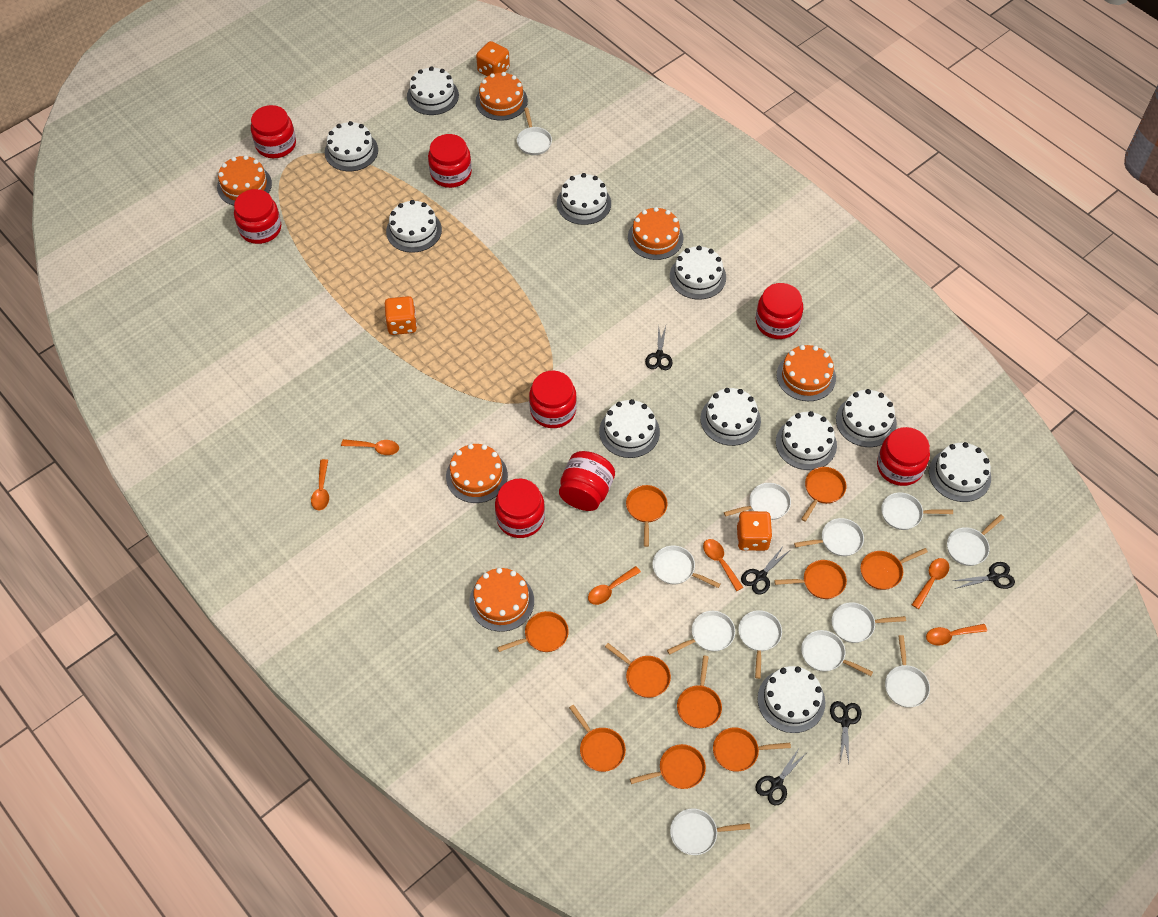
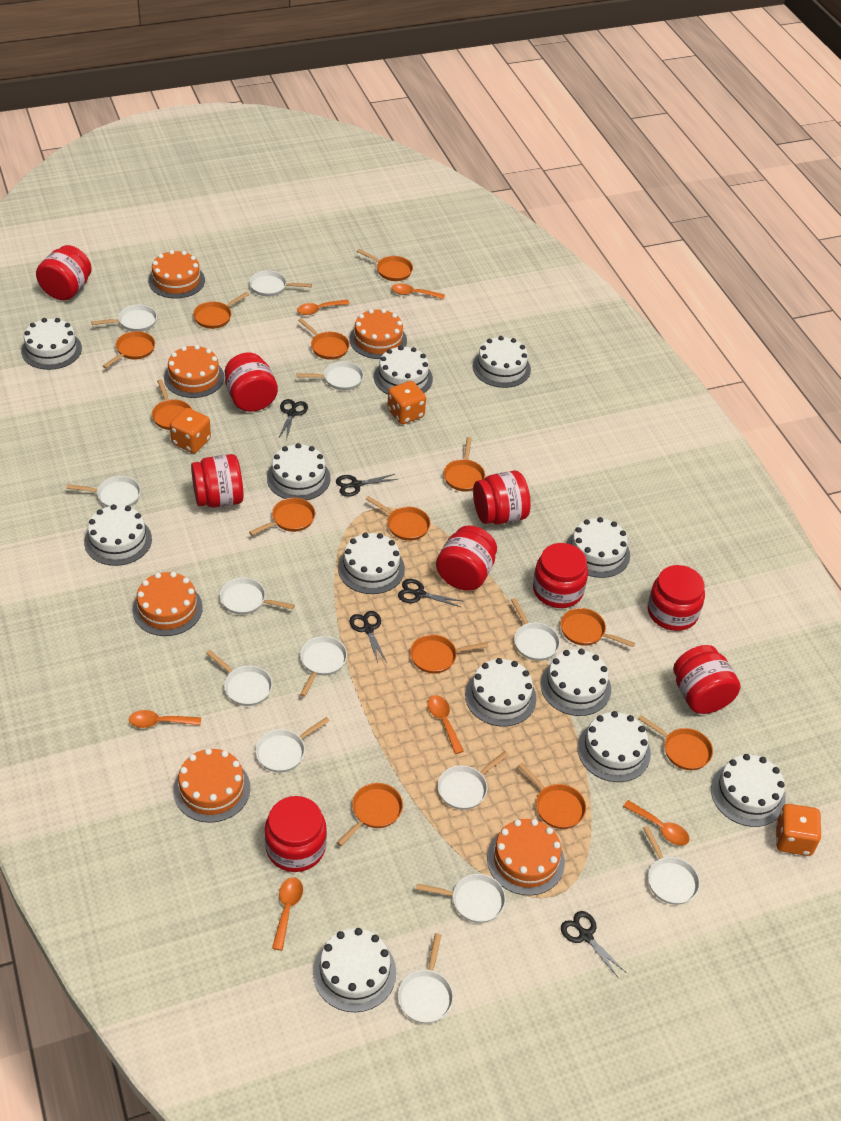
orange pan: 10 -> 13
red jar: 8 -> 9
white cake: 11 -> 12
white pan: 12 -> 13

